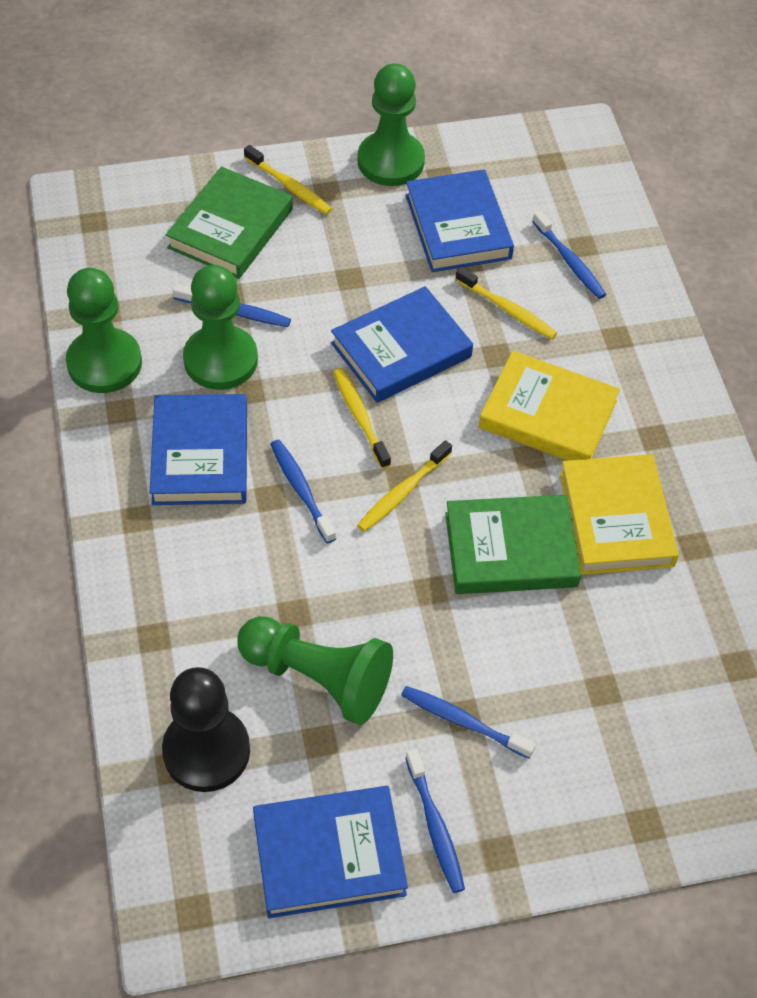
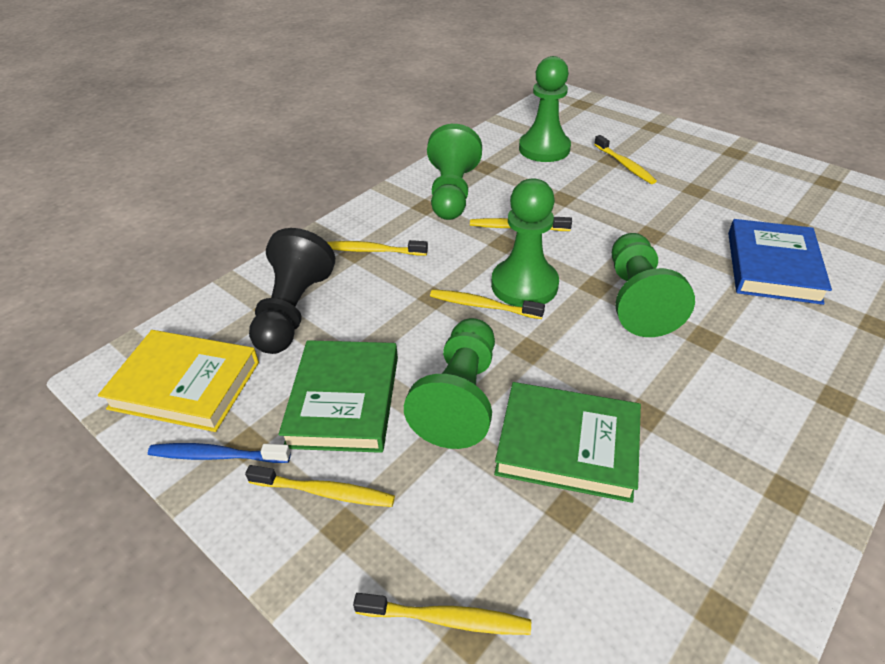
blue book: 4 -> 1
blue toothbrush: 5 -> 1
green pawn: 4 -> 5
yellow book: 2 -> 1
yellow toothbrush: 4 -> 6

